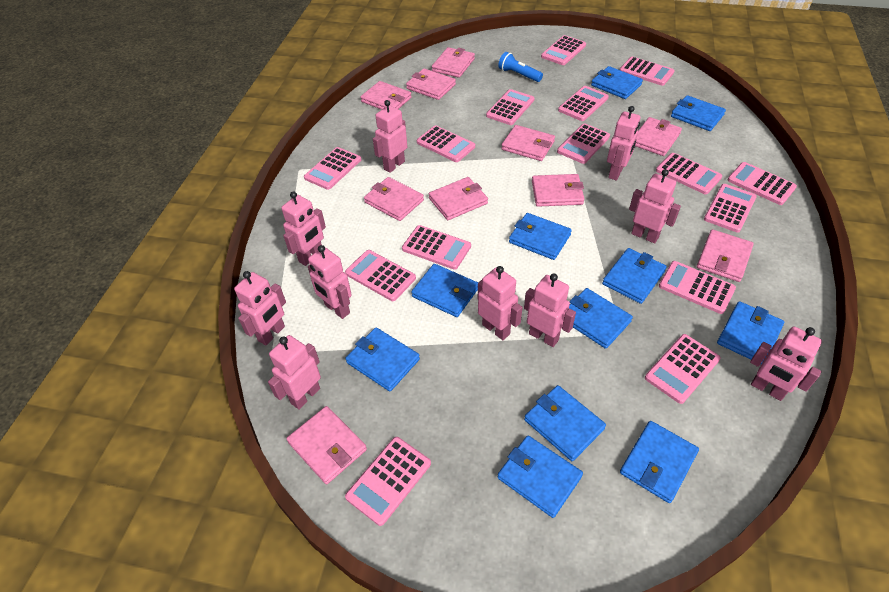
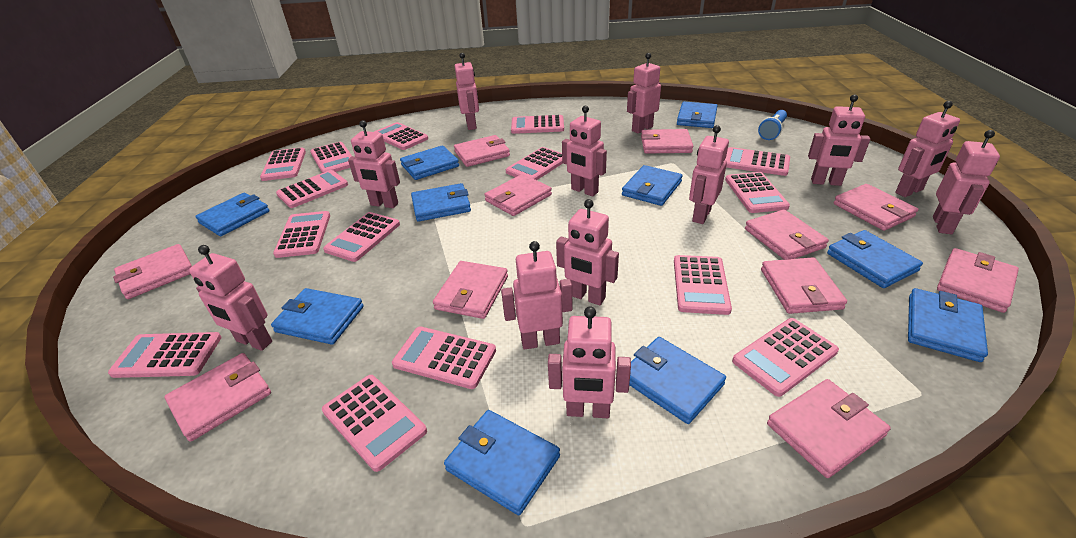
blue wallet: 11 -> 10
pink robot: 10 -> 12
pink wallet: 10 -> 11

